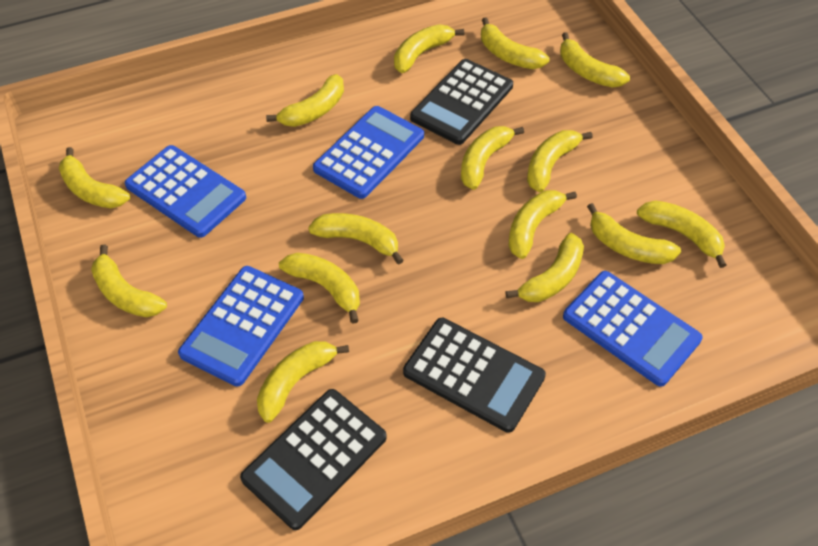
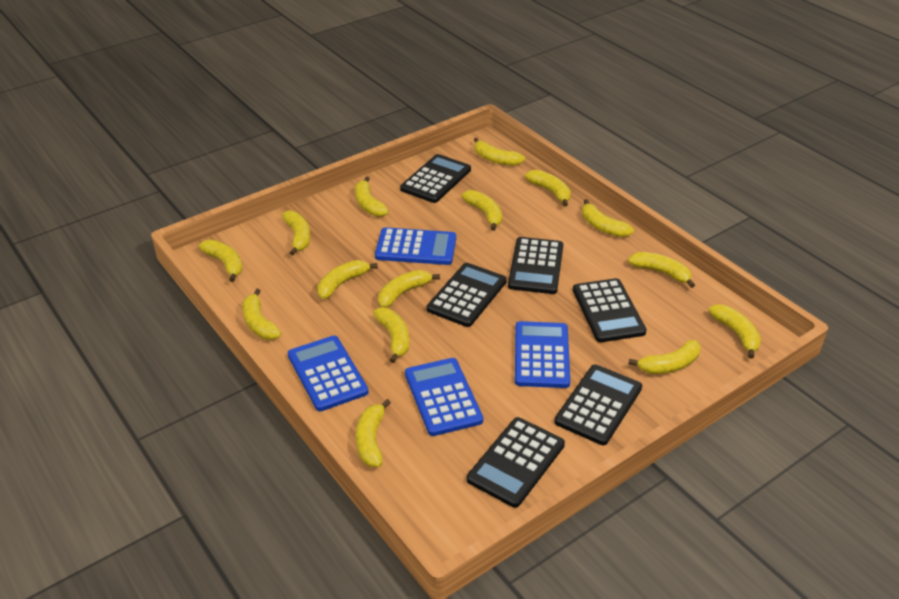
black calculator: 3 -> 6

